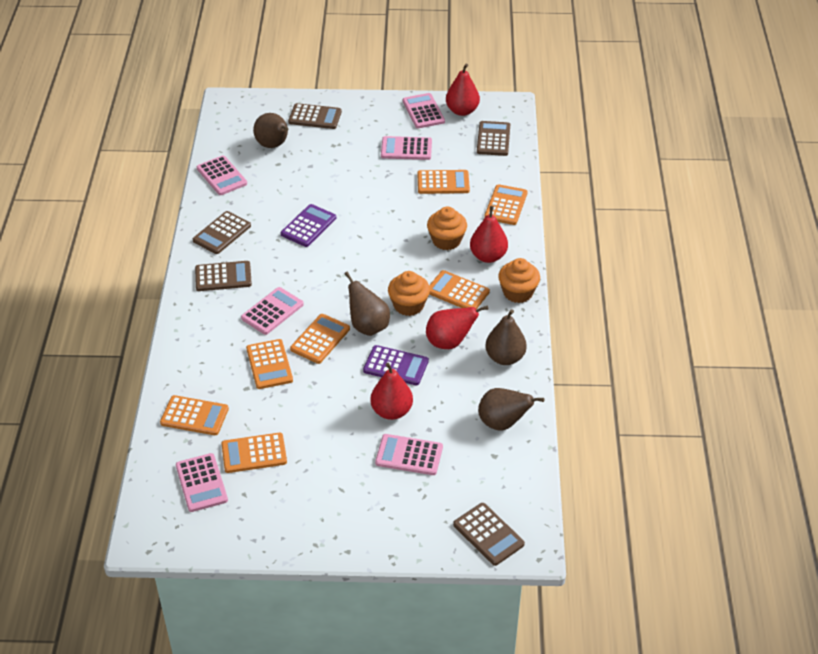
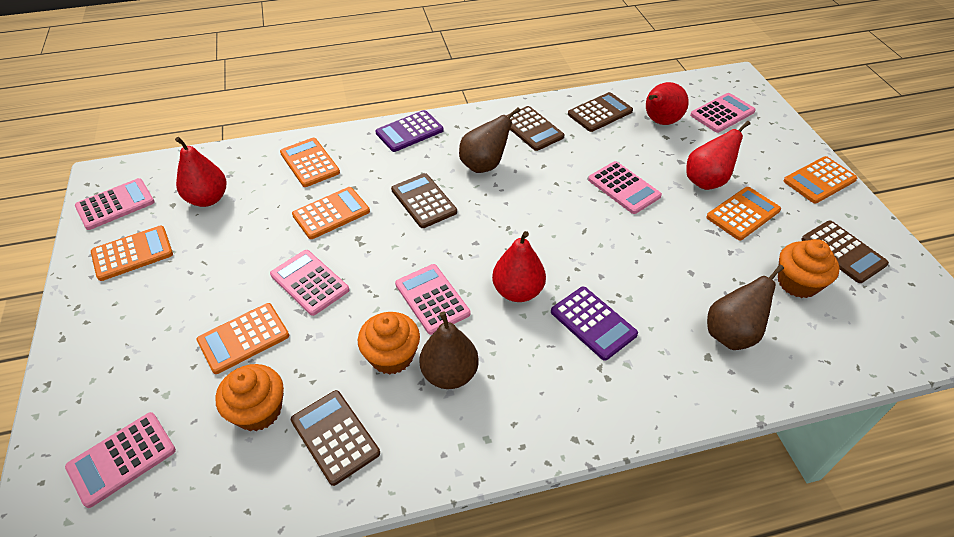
brown pear: 4 -> 3
orange calculator: 7 -> 6

